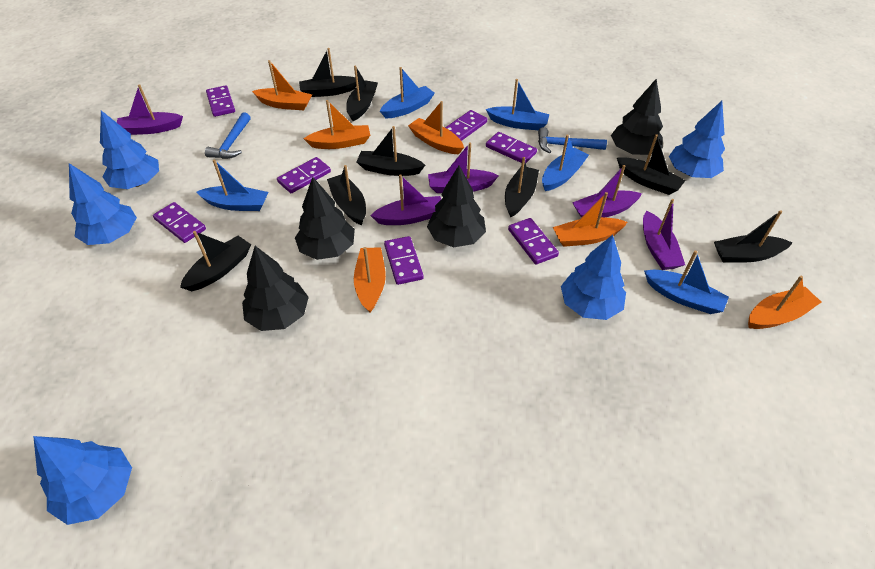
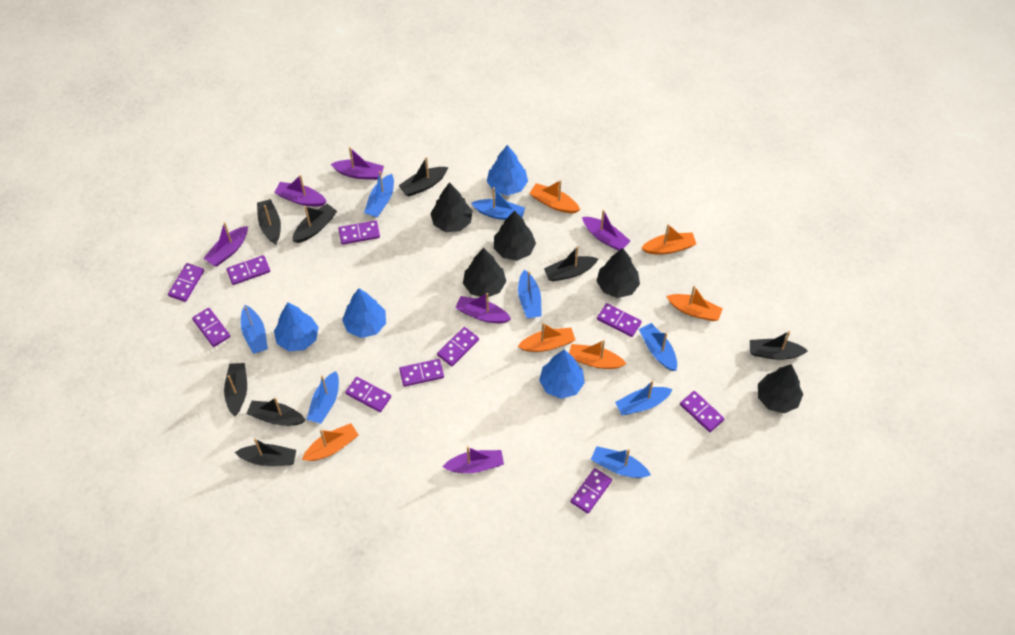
black tree: 4 -> 5
blue boat: 5 -> 8
blue hammer: 2 -> 0
blue tree: 5 -> 4
purple boat: 5 -> 6
purple domino: 7 -> 10

